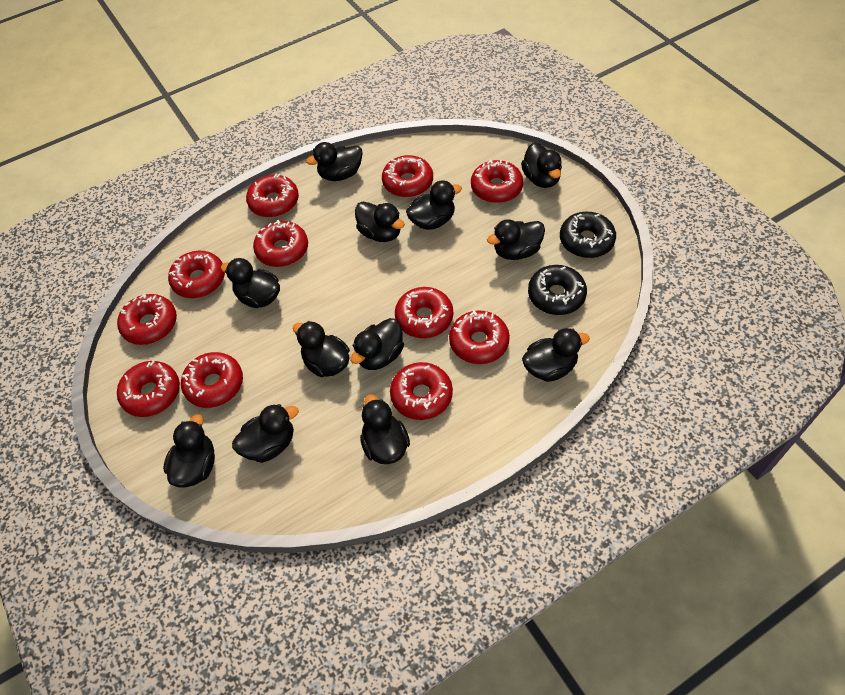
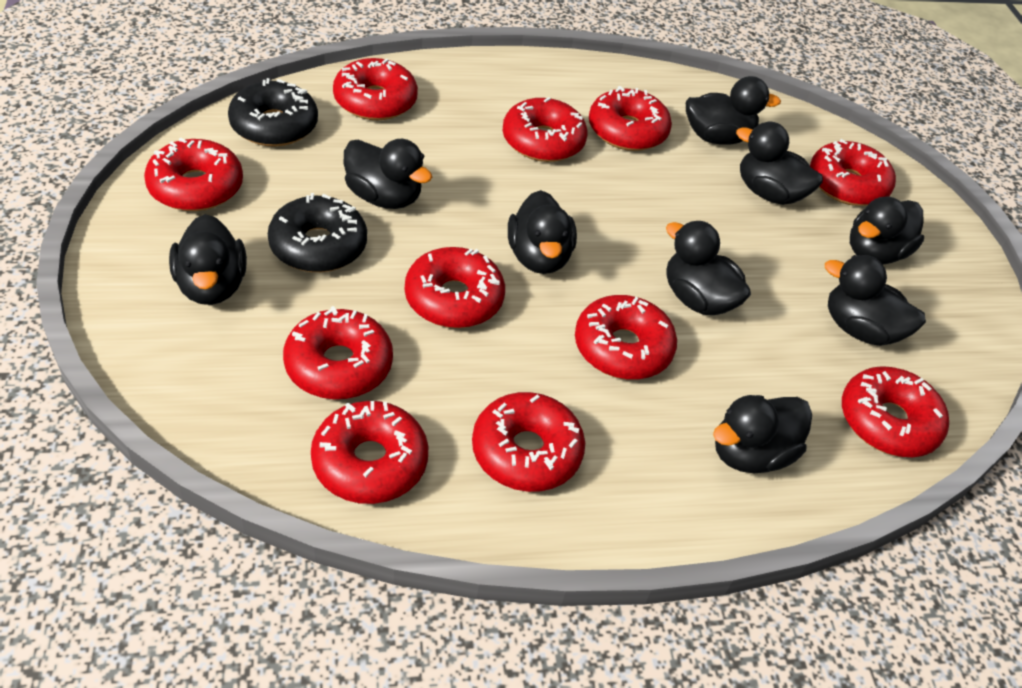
black duck: 12 -> 9

